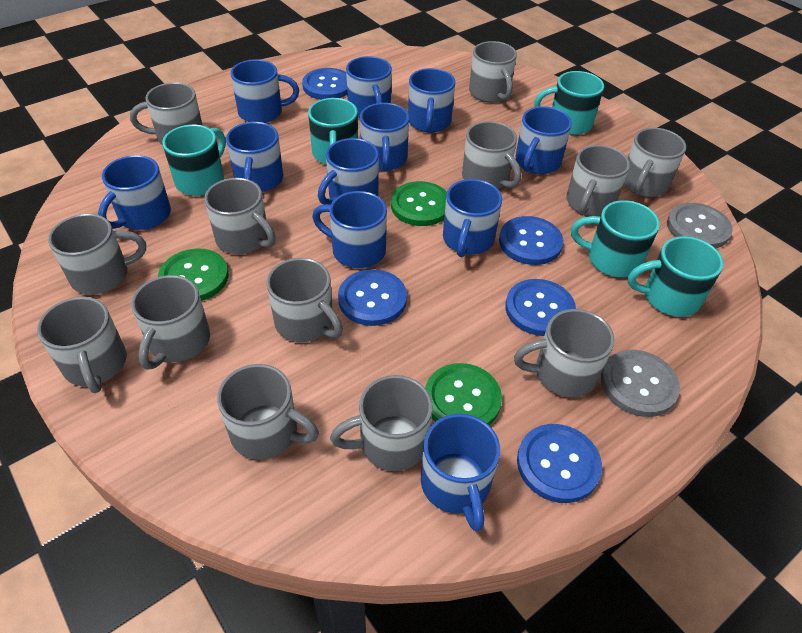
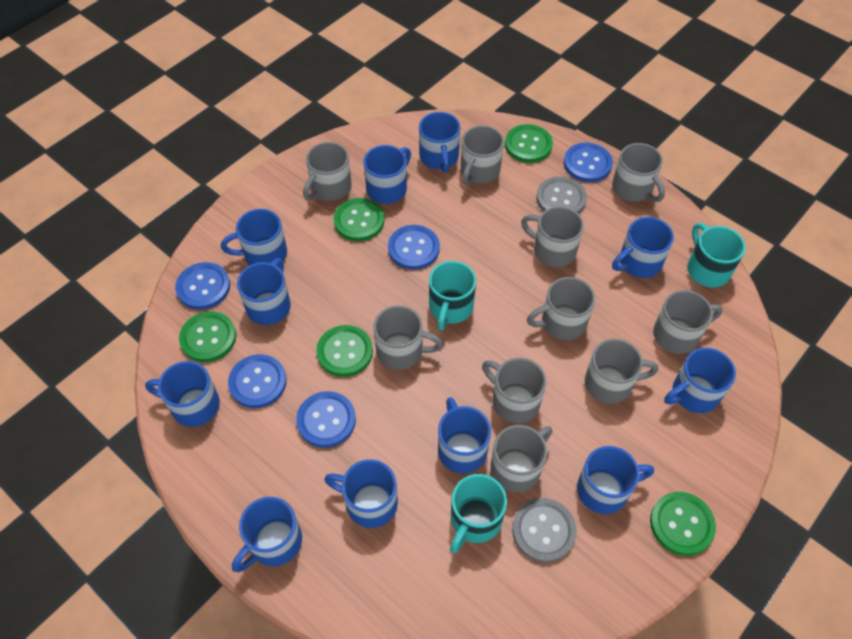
green button: 3 -> 5
grey mug: 13 -> 10
turquoise mug: 5 -> 3

